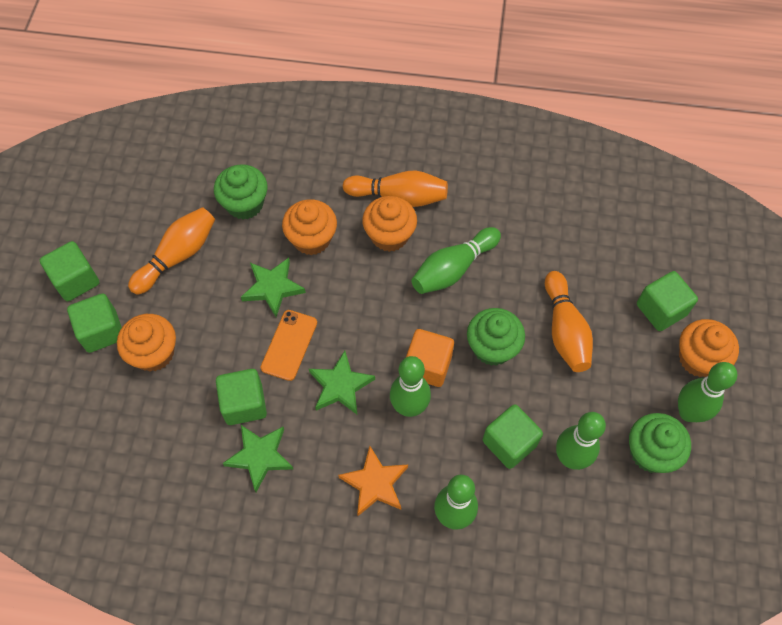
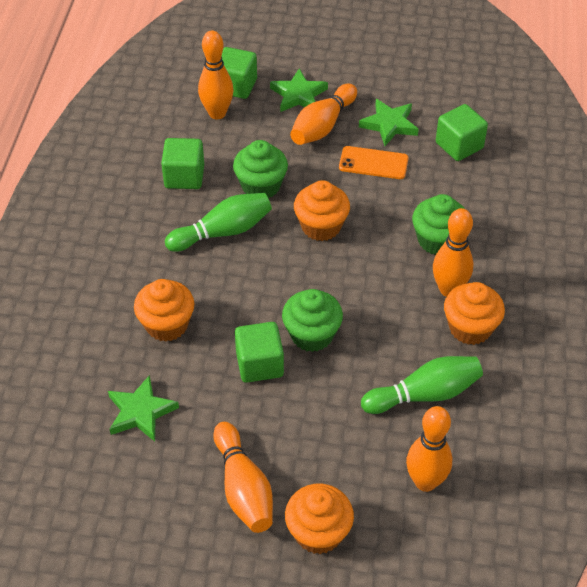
green bowling pin: 5 -> 2
green cube: 5 -> 4
orange bowling pin: 3 -> 5
orange cube: 1 -> 0
orange star: 1 -> 0

